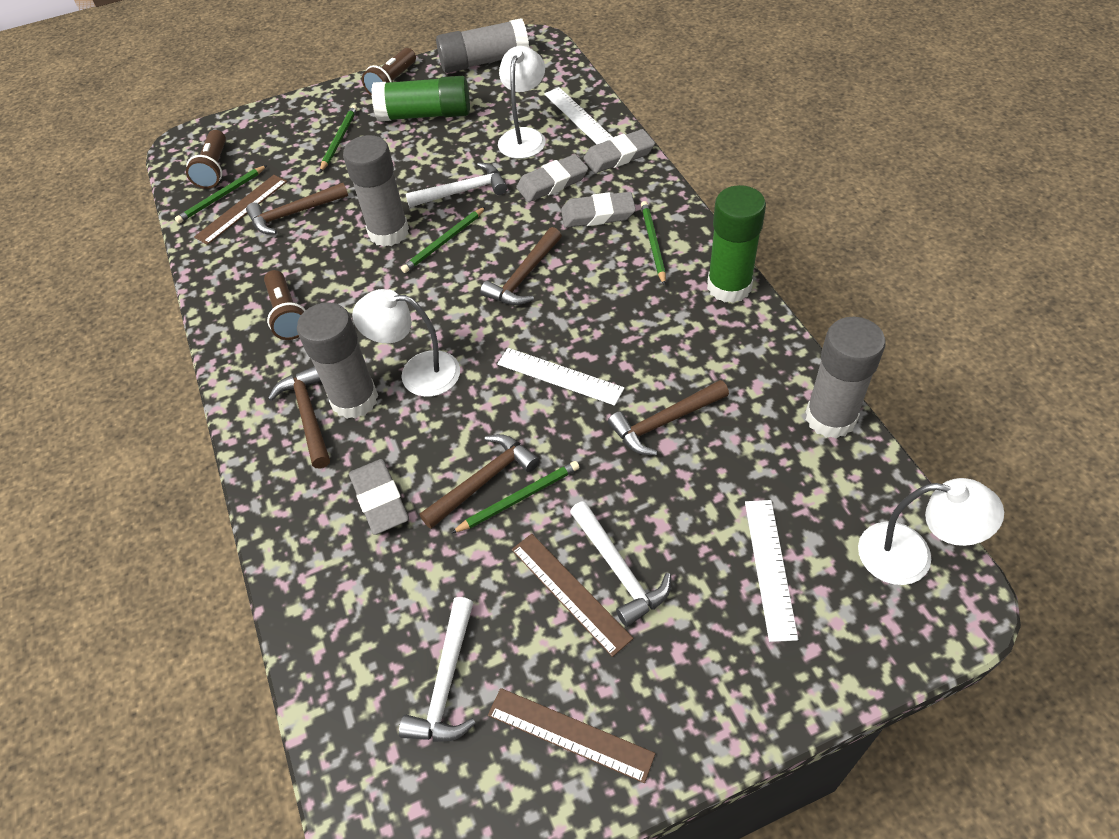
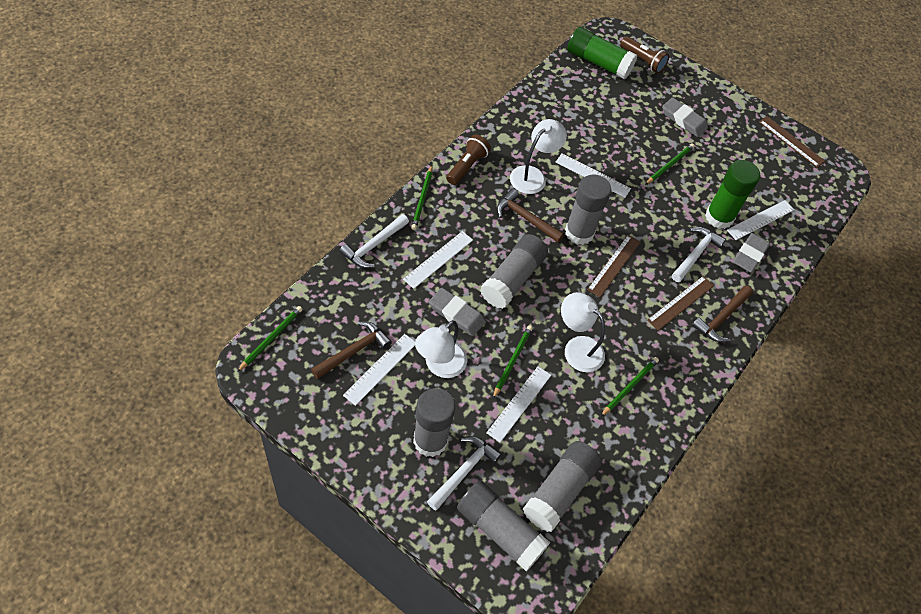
brown flashlight: 3 -> 2
brown hammer: 5 -> 3
grey eraser: 4 -> 3
grey glue stick: 4 -> 5
white ruler: 3 -> 5

